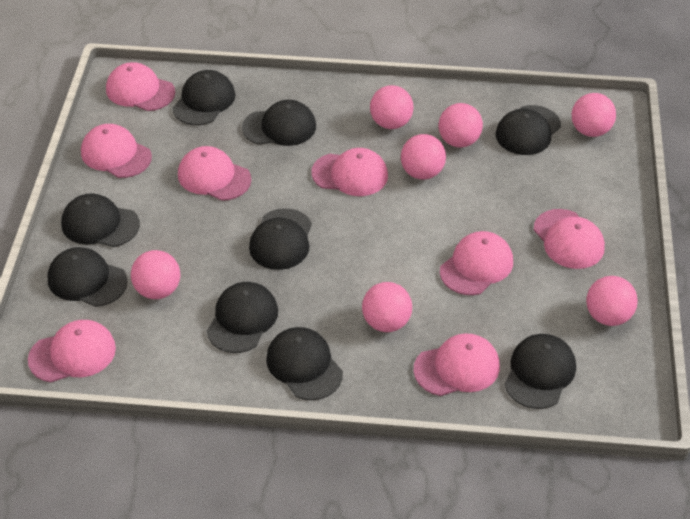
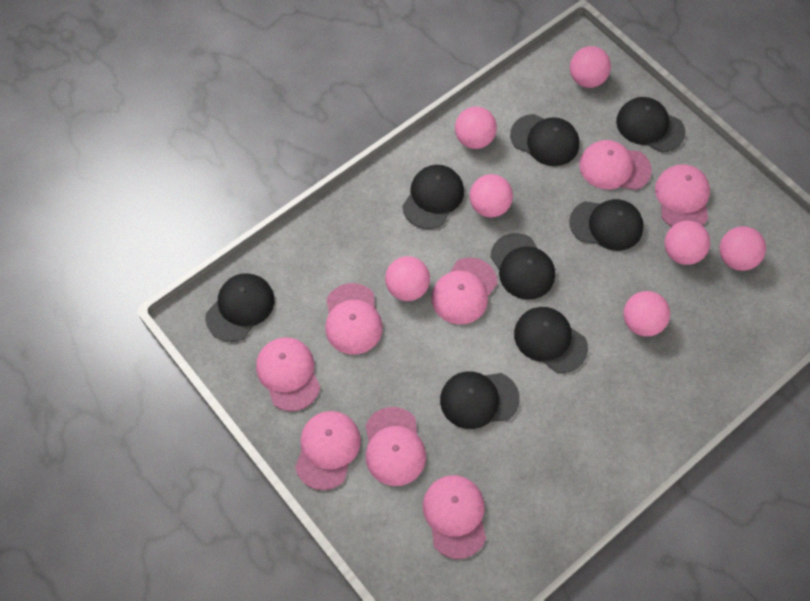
black cap: 9 -> 8

